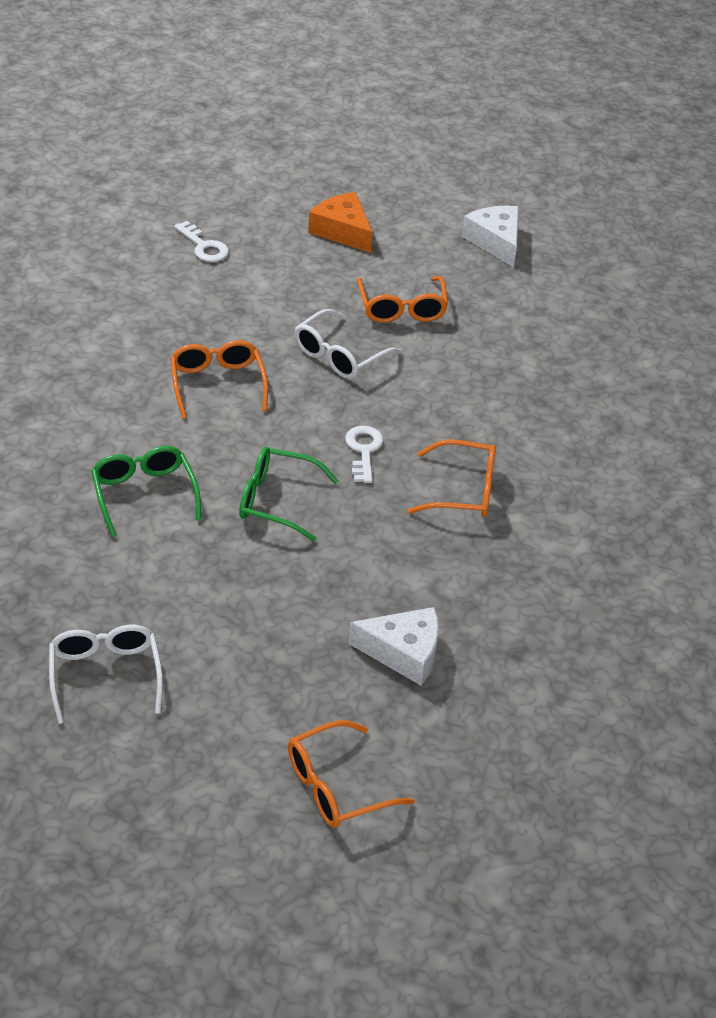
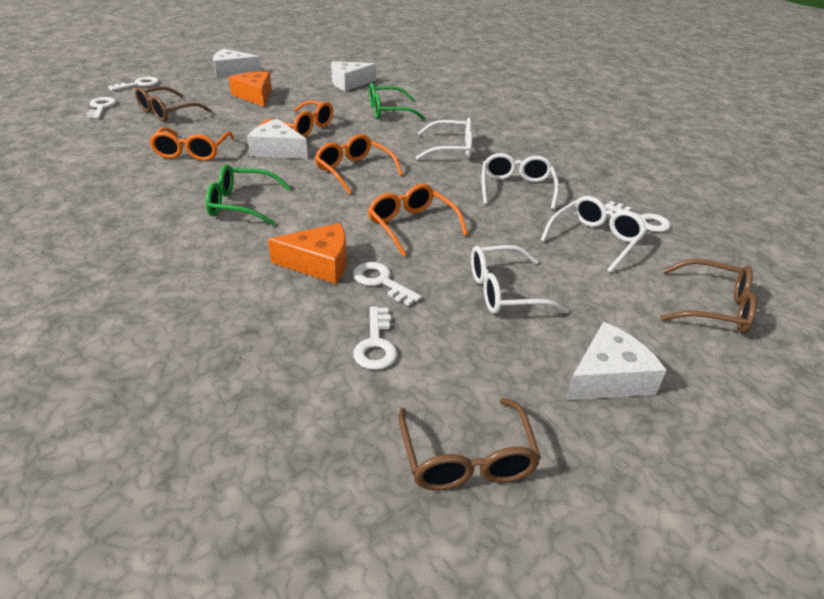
brown glasses: 0 -> 3
orange cheese: 1 -> 2
white cheese: 2 -> 4
white glasses: 2 -> 4
white key: 2 -> 5

